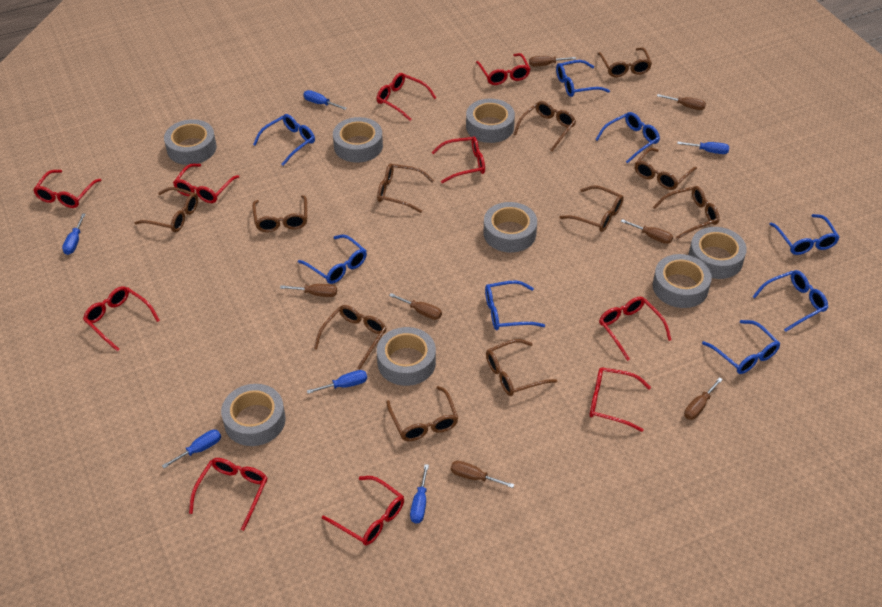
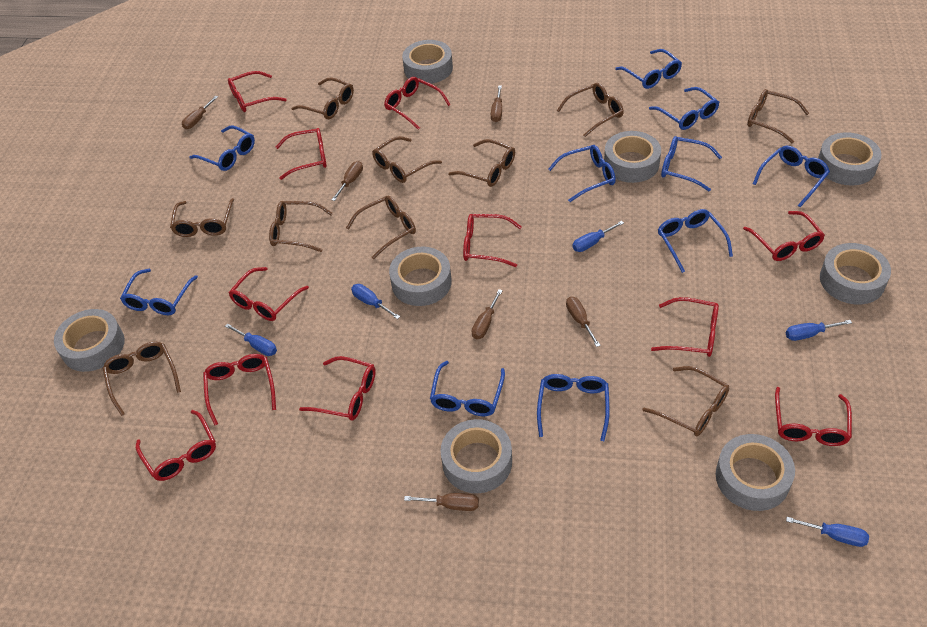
blue glasses: 8 -> 10
blue screwdriver: 6 -> 5
brown glasses: 11 -> 10
brown screwdriver: 7 -> 6
red glasses: 10 -> 11

